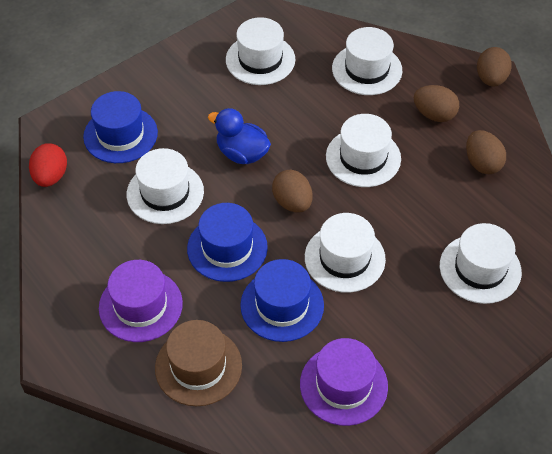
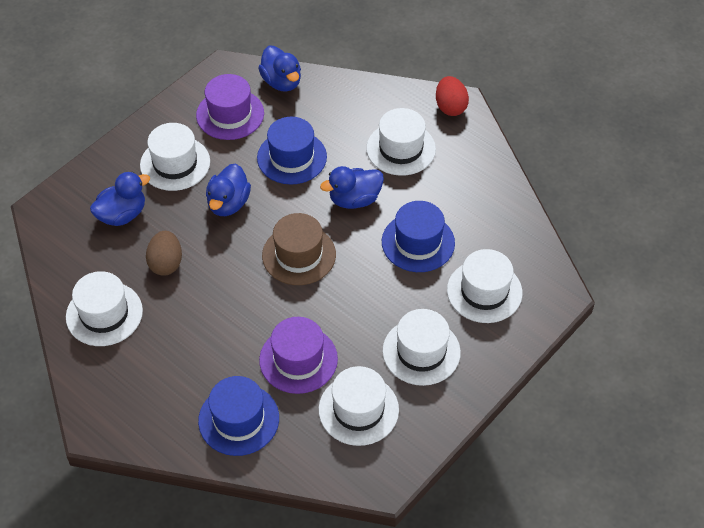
blue duck: 1 -> 4
brown egg: 4 -> 1

